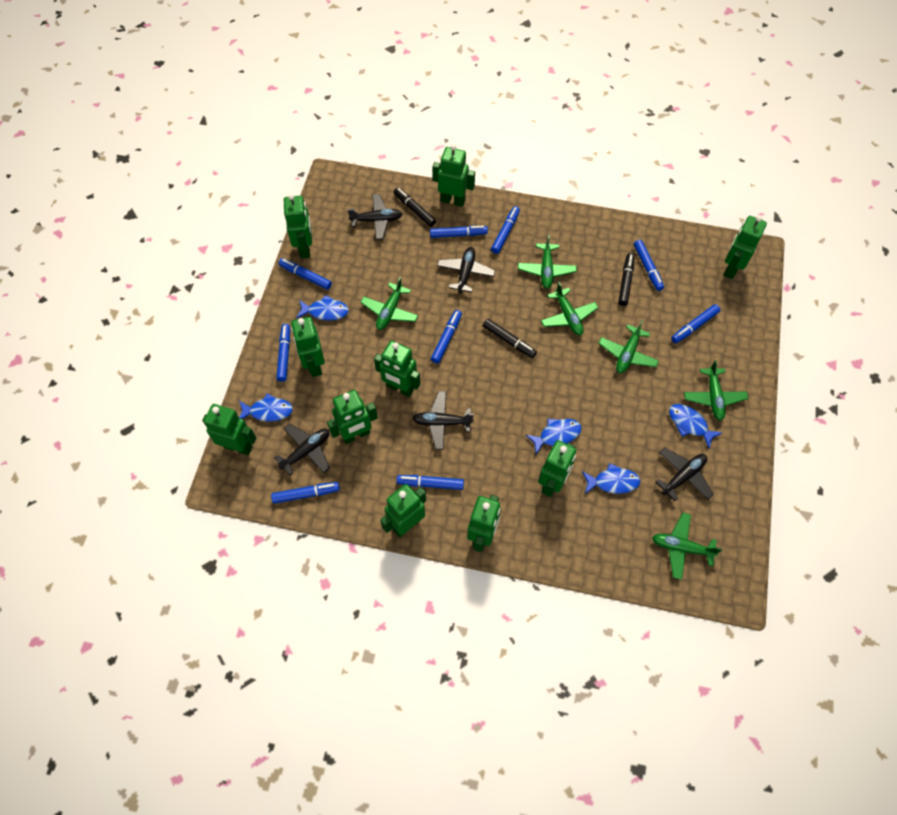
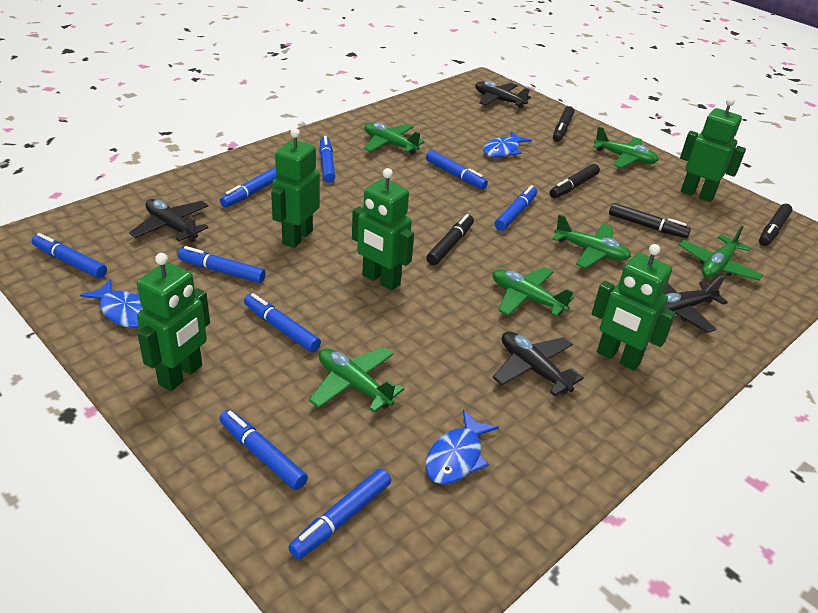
black marker: 3 -> 5
black plane: 5 -> 4
blue fish: 5 -> 3
green robot: 10 -> 5

